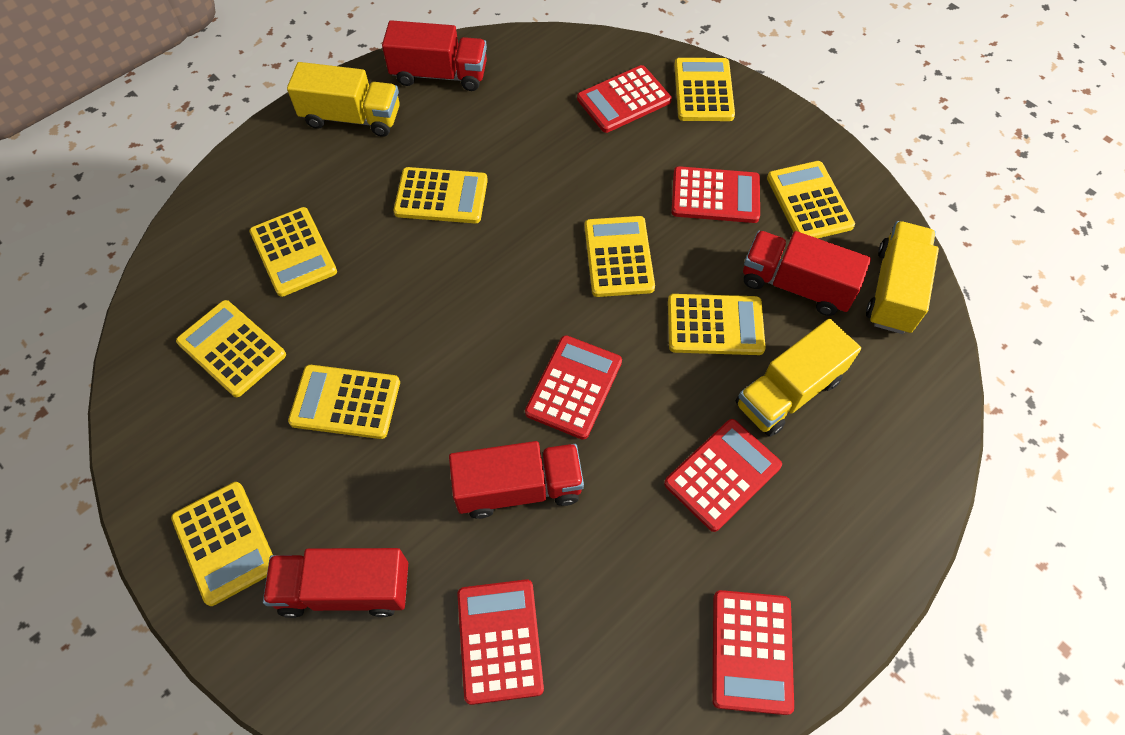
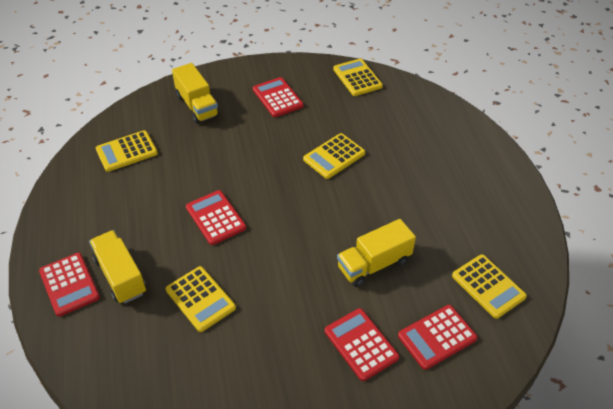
red calculator: 6 -> 5
red truck: 4 -> 0
yellow calculator: 9 -> 5

